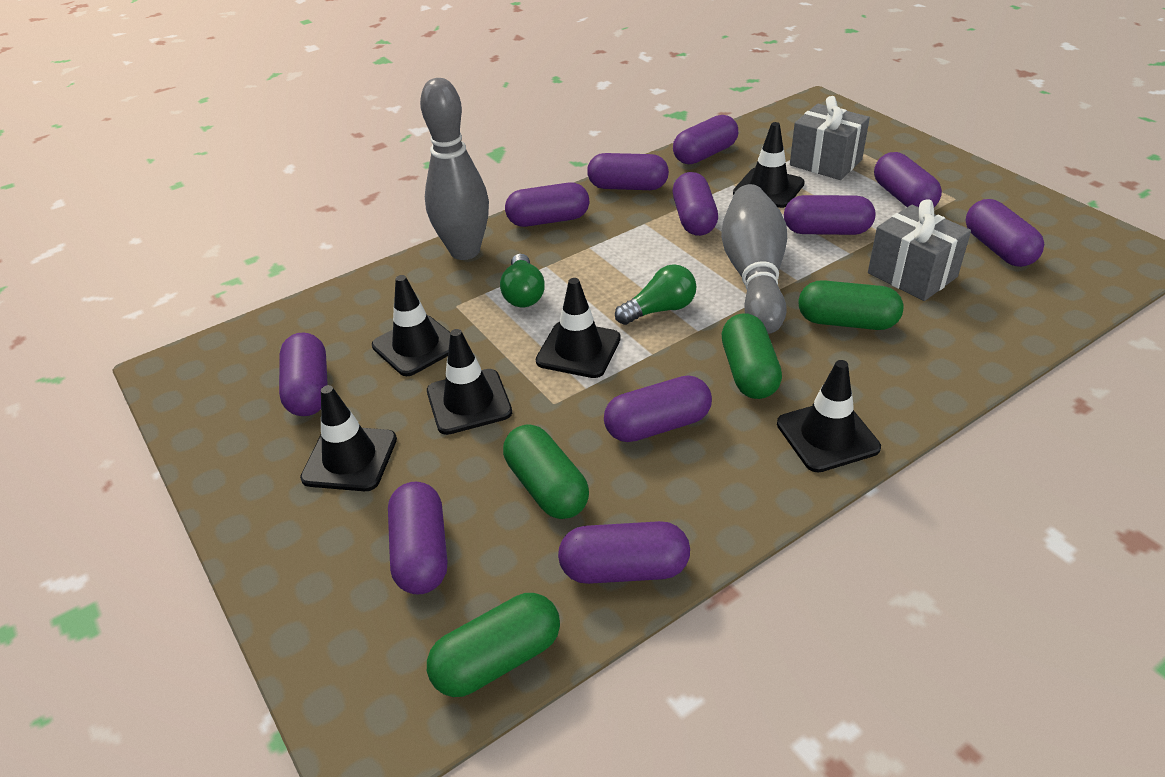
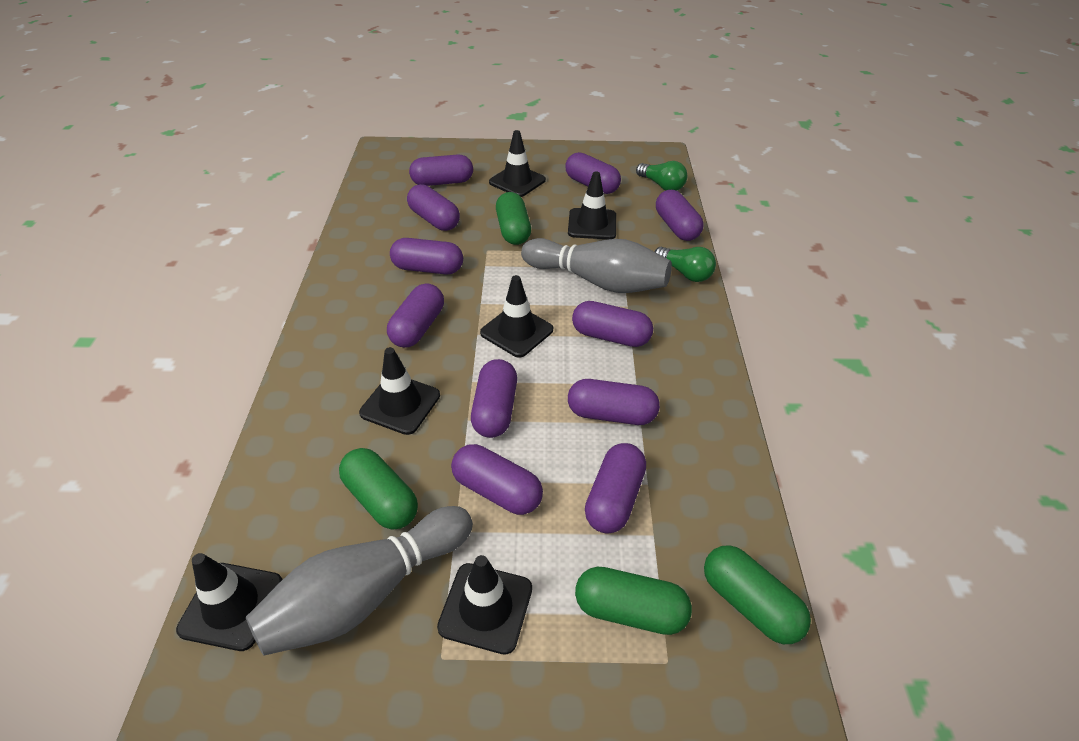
grey gift: 2 -> 0

